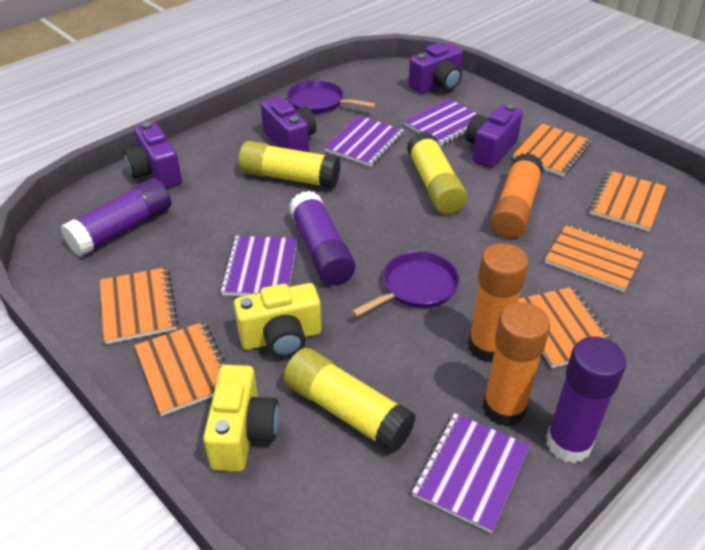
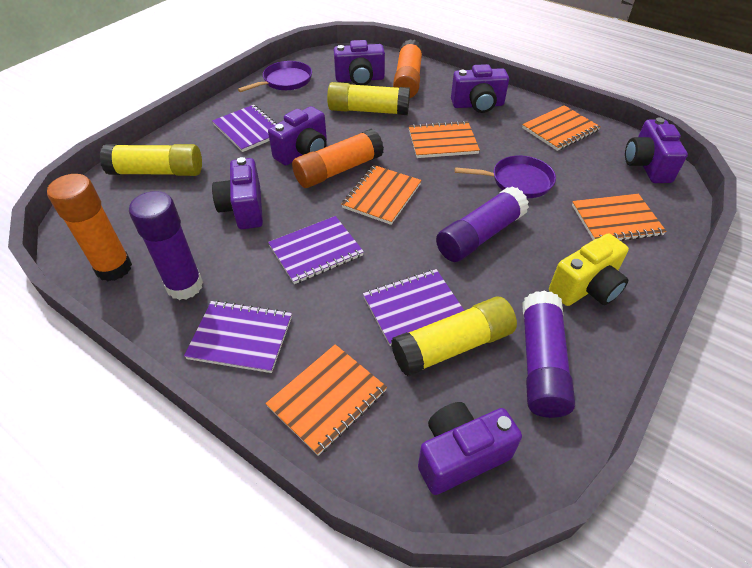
orange notebook: 6 -> 5
purple camera: 4 -> 6
yellow camera: 2 -> 1

